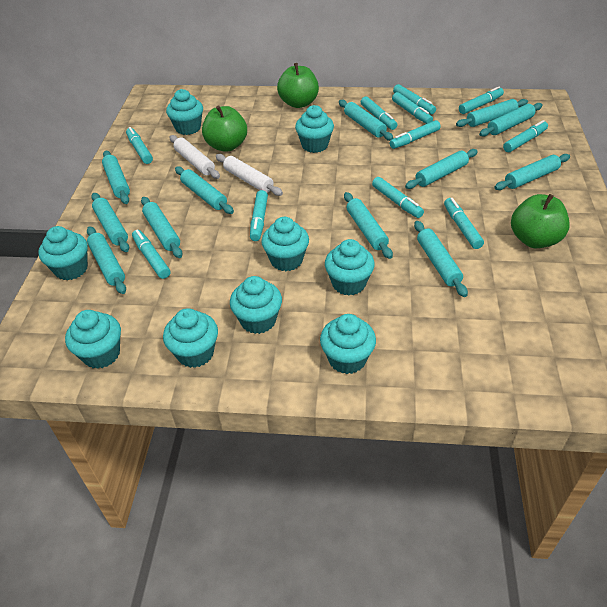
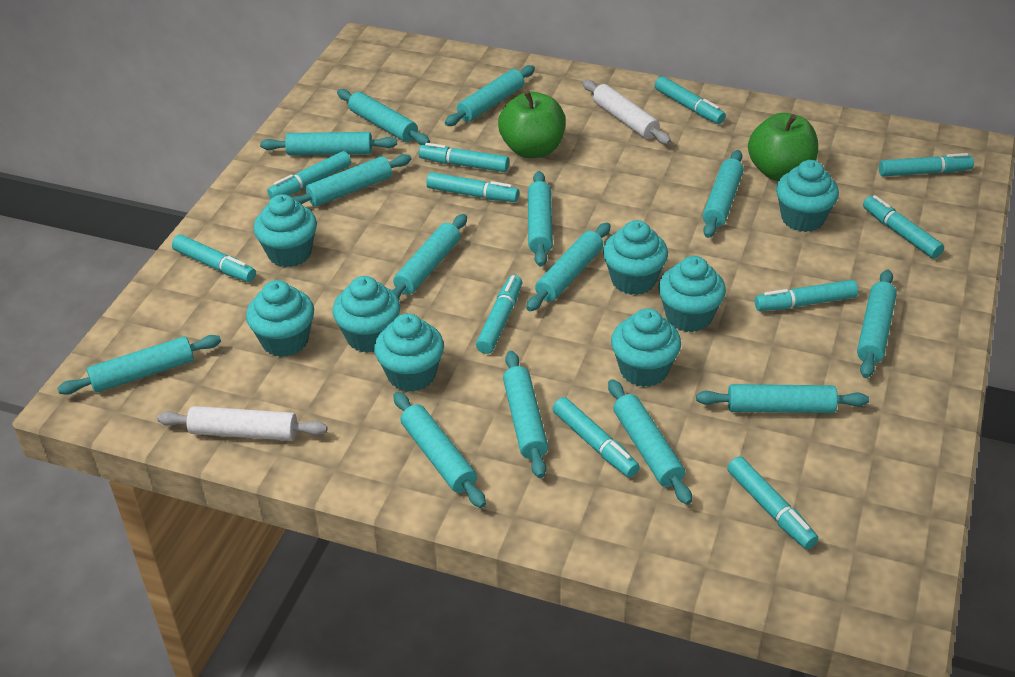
green apple: 3 -> 2
turquoise cupcake: 9 -> 8
turquoise rolling pin: 12 -> 14

